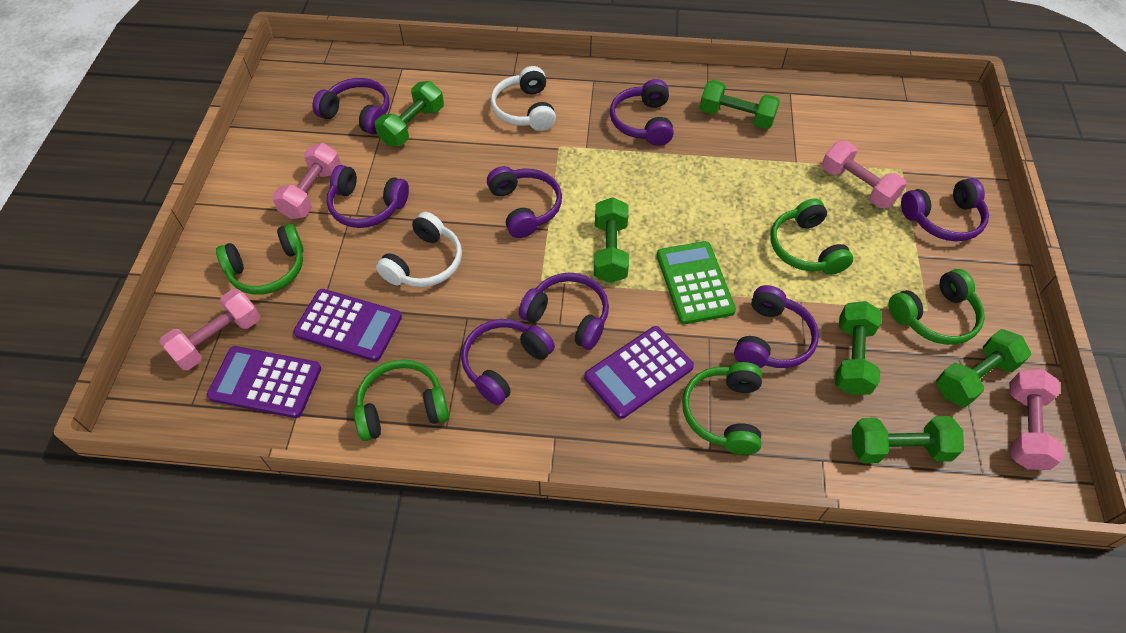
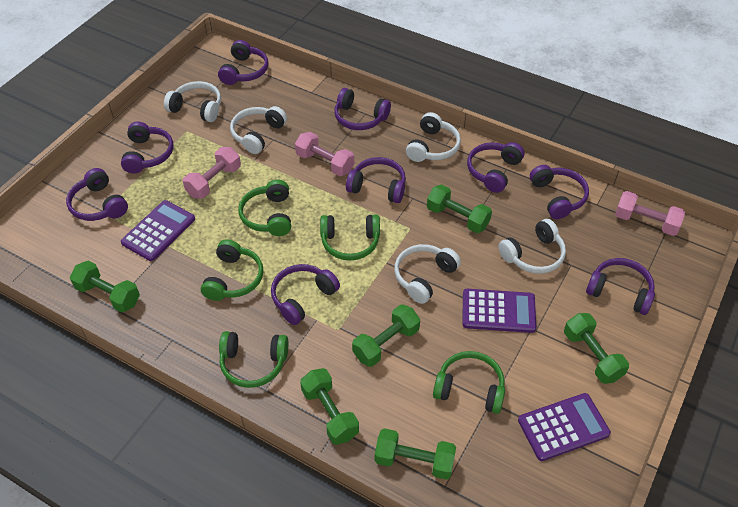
green calculator: 1 -> 0
pink dumbbell: 4 -> 3
purple headphones: 8 -> 9
white headphones: 2 -> 5

